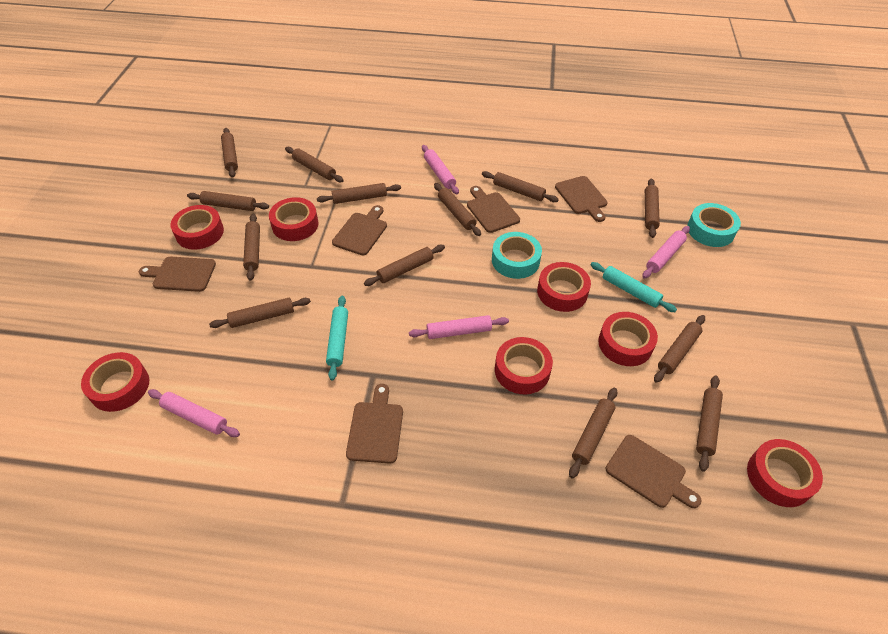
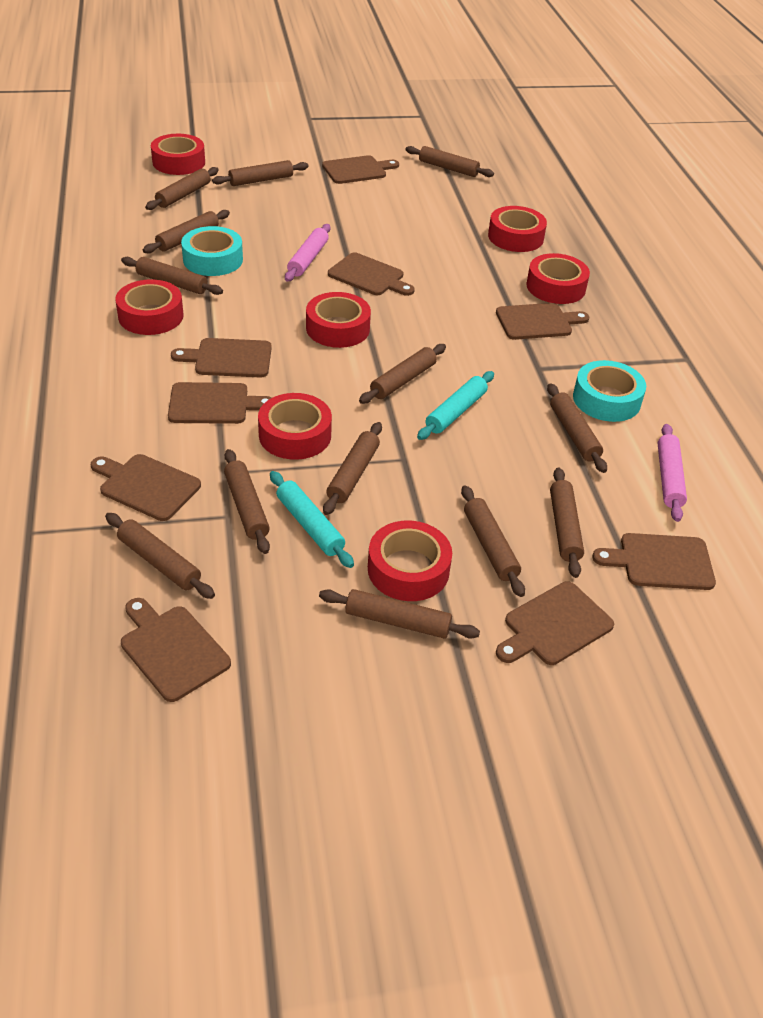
brown cutting board: 6 -> 9
pink rolling pin: 4 -> 2

